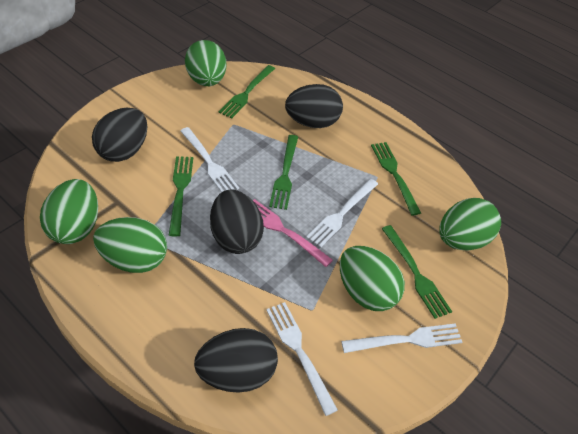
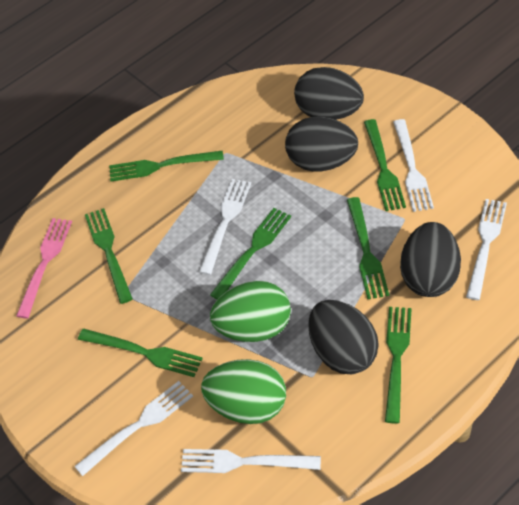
green egg: 5 -> 2
green fork: 5 -> 7
white fork: 4 -> 5

